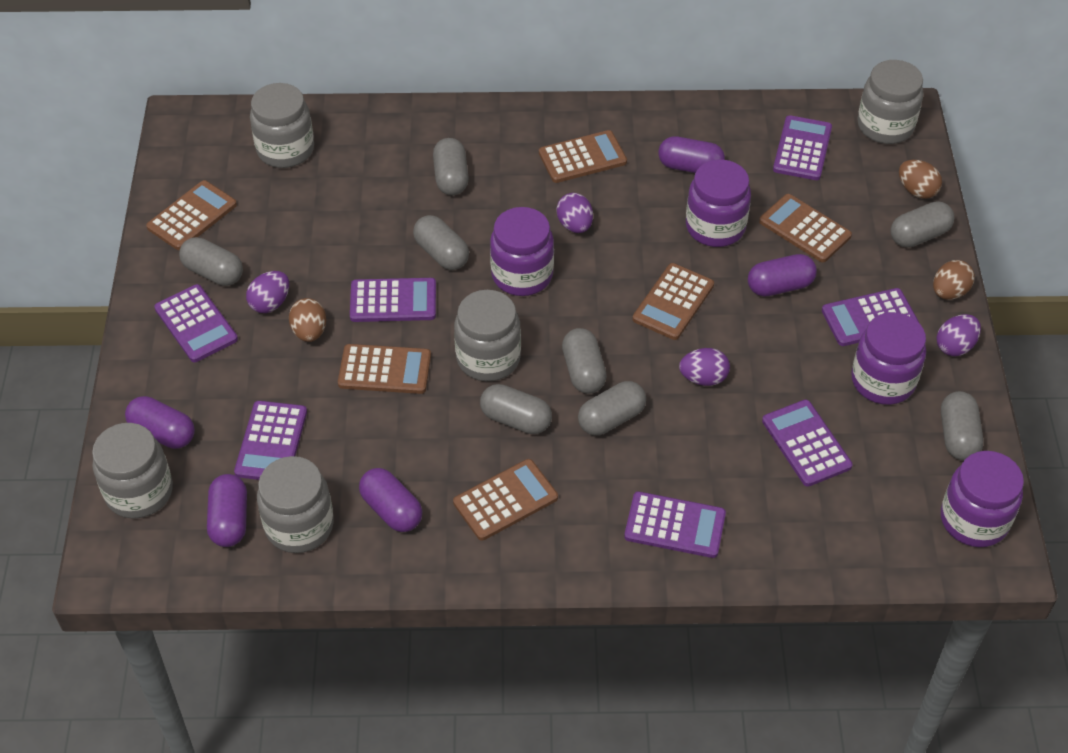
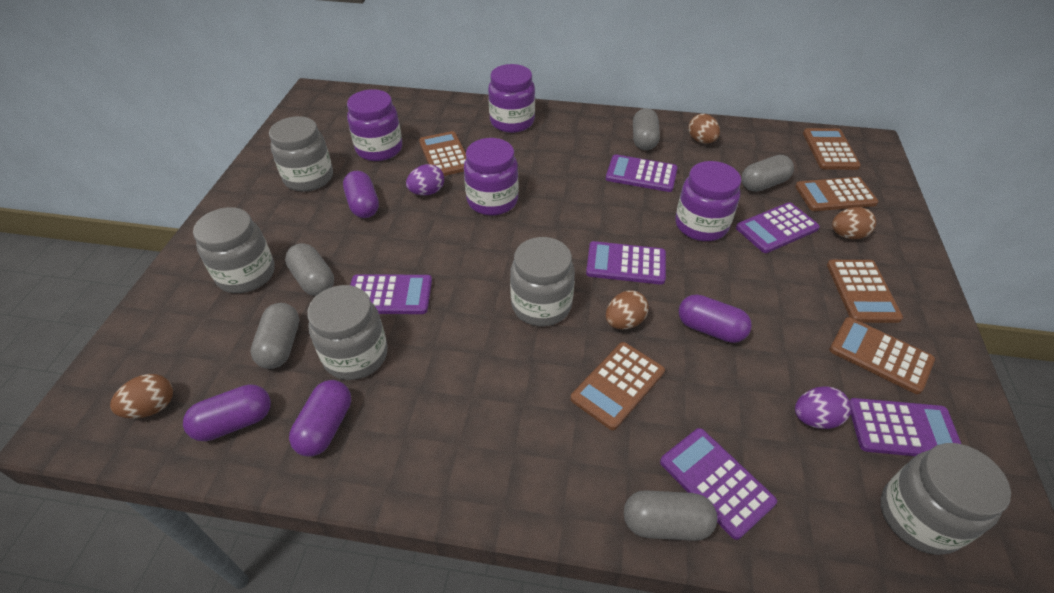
brown egg: 3 -> 4
grey capsule: 8 -> 5
purple calculator: 7 -> 6
purple capsule: 5 -> 4
purple egg: 4 -> 2

